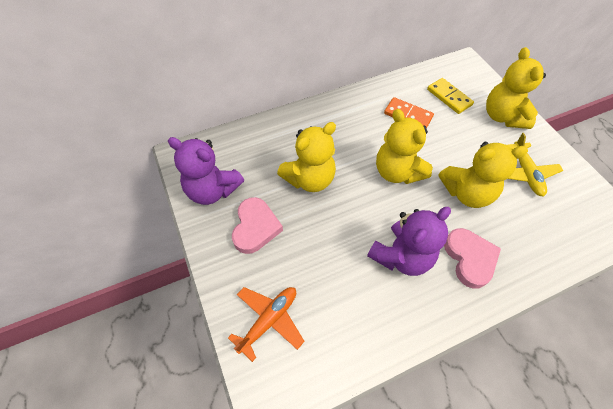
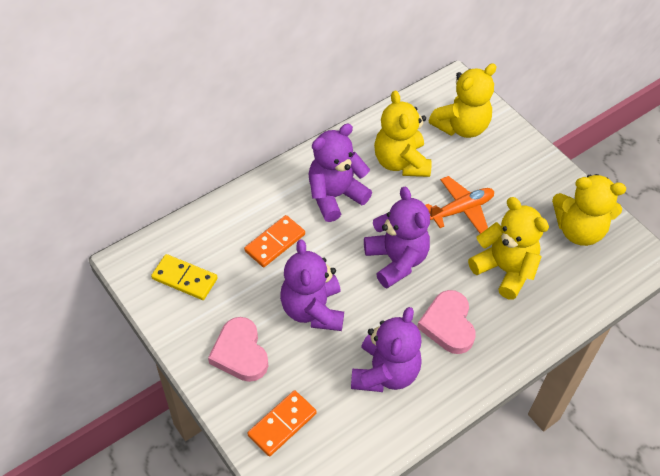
orange domino: 1 -> 2
purple teddy bear: 2 -> 4
yellow plane: 1 -> 0

